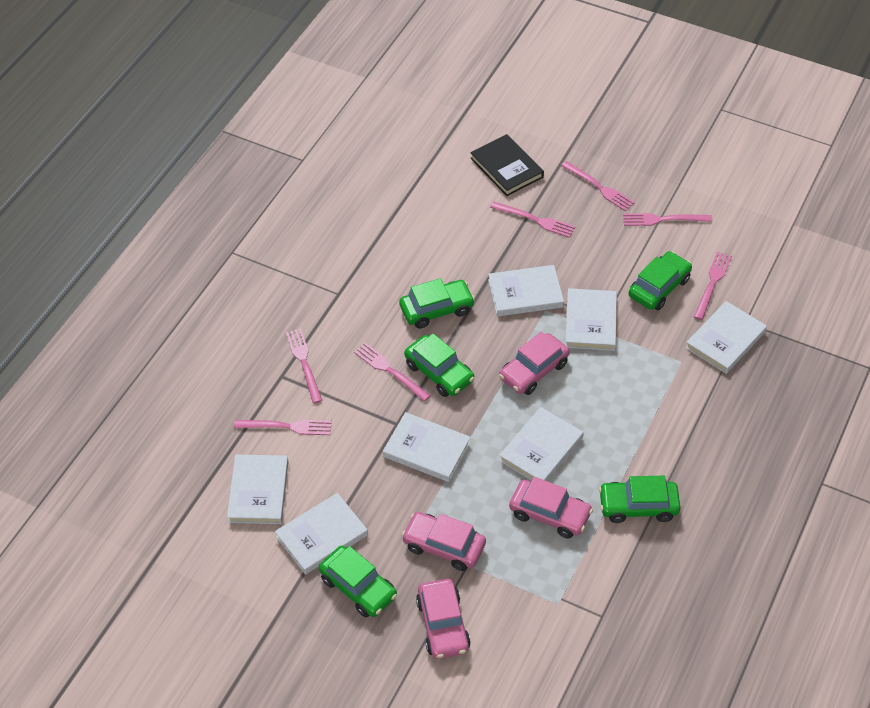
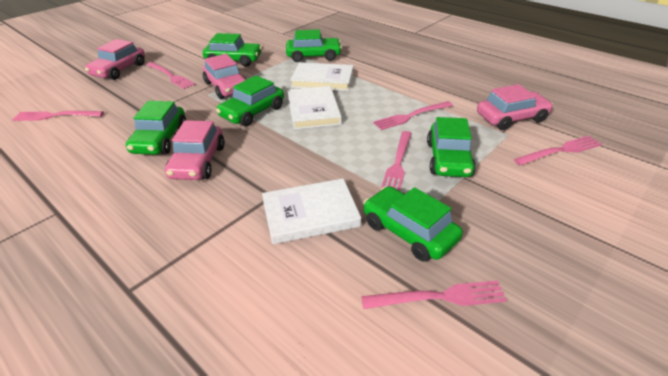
black book: 1 -> 0
green car: 5 -> 6
pink fork: 7 -> 6
white book: 7 -> 3

